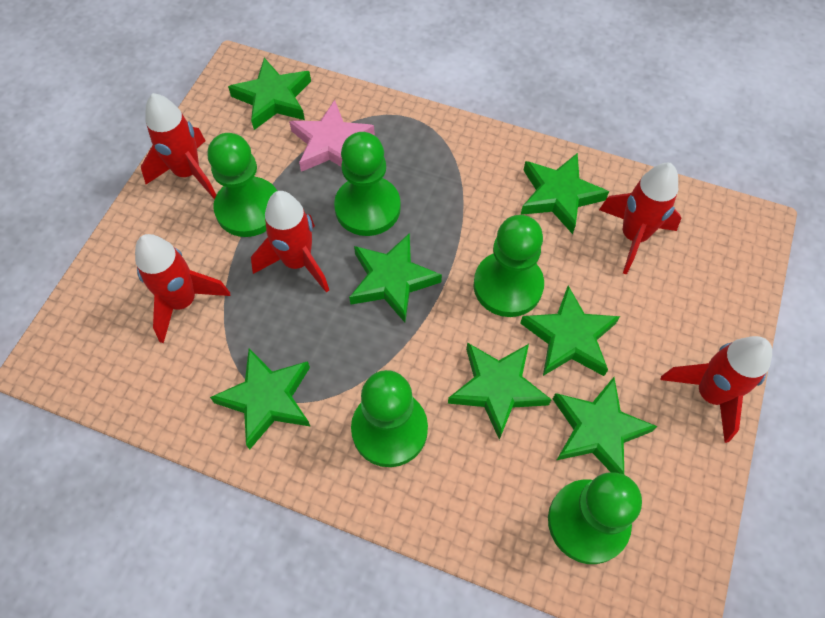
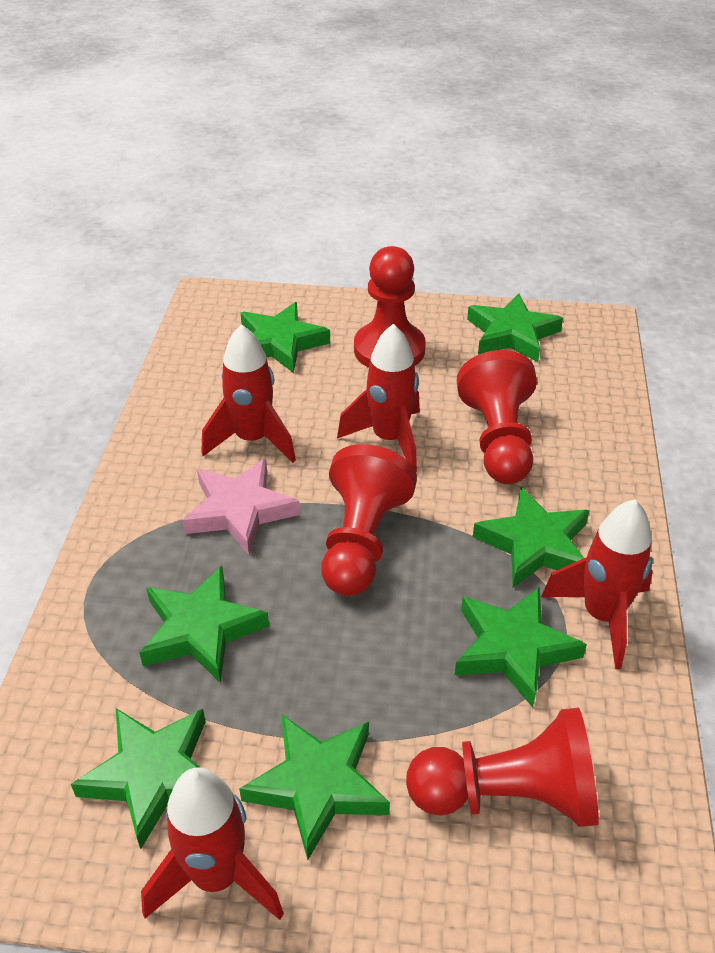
green pawn: 5 -> 0
red pawn: 0 -> 4
red rocket: 5 -> 4

